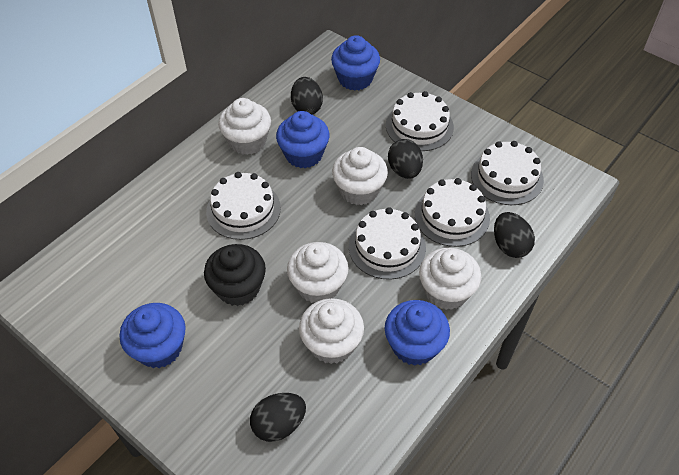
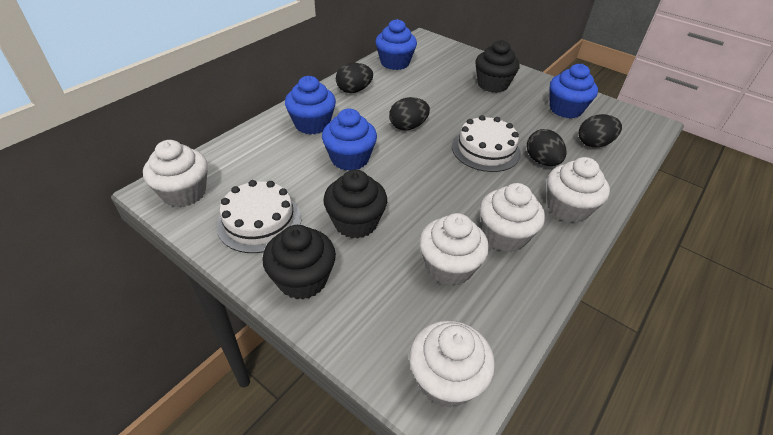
black cupcake: 1 -> 3
white cake: 5 -> 2

